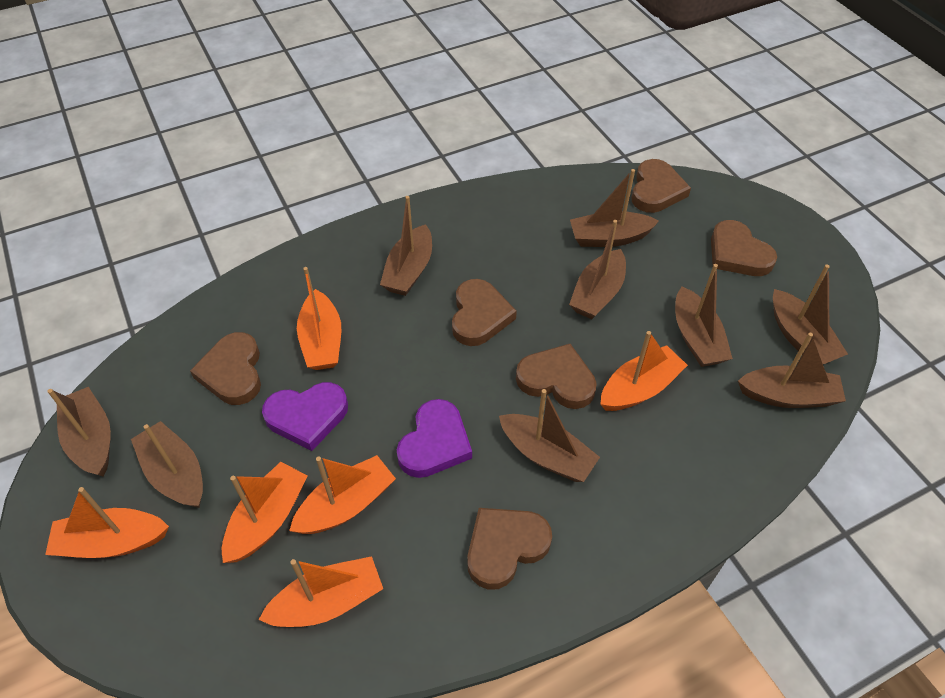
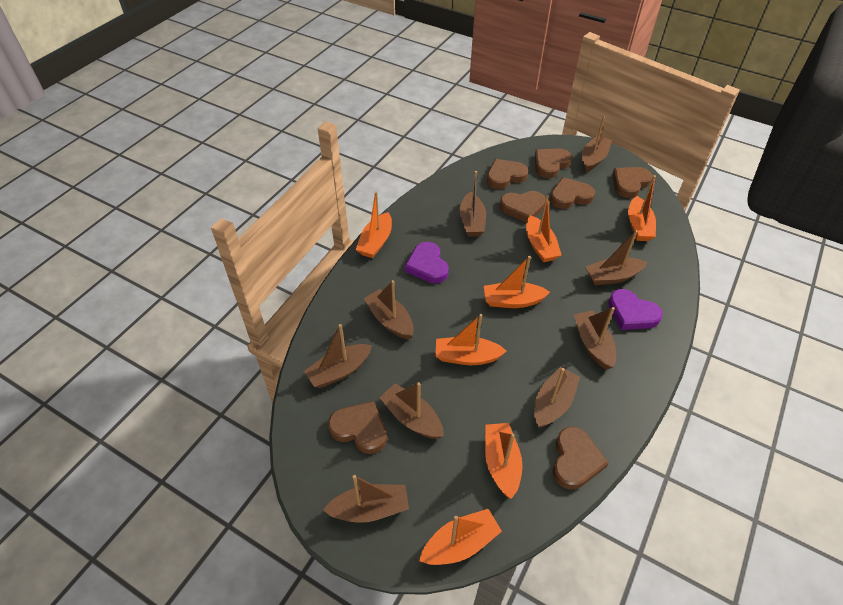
brown heart: 6 -> 7
orange boat: 6 -> 7

